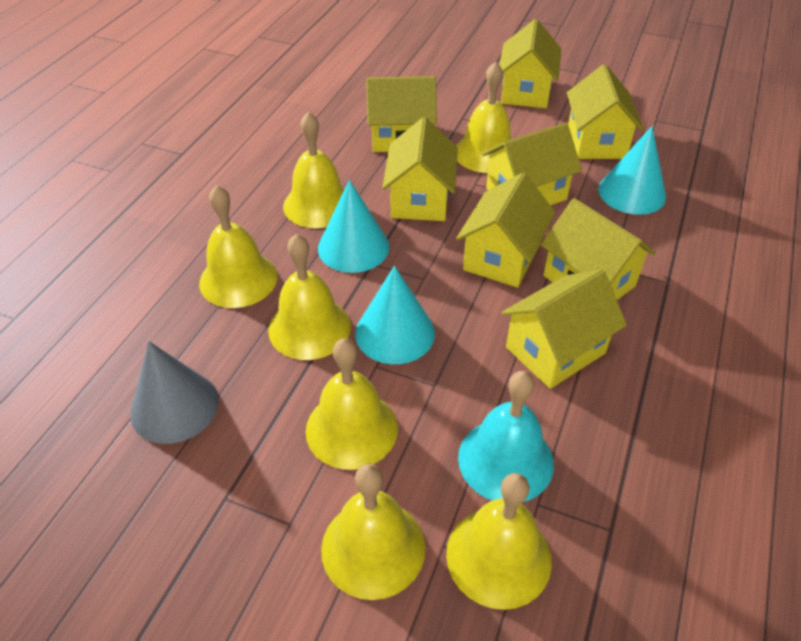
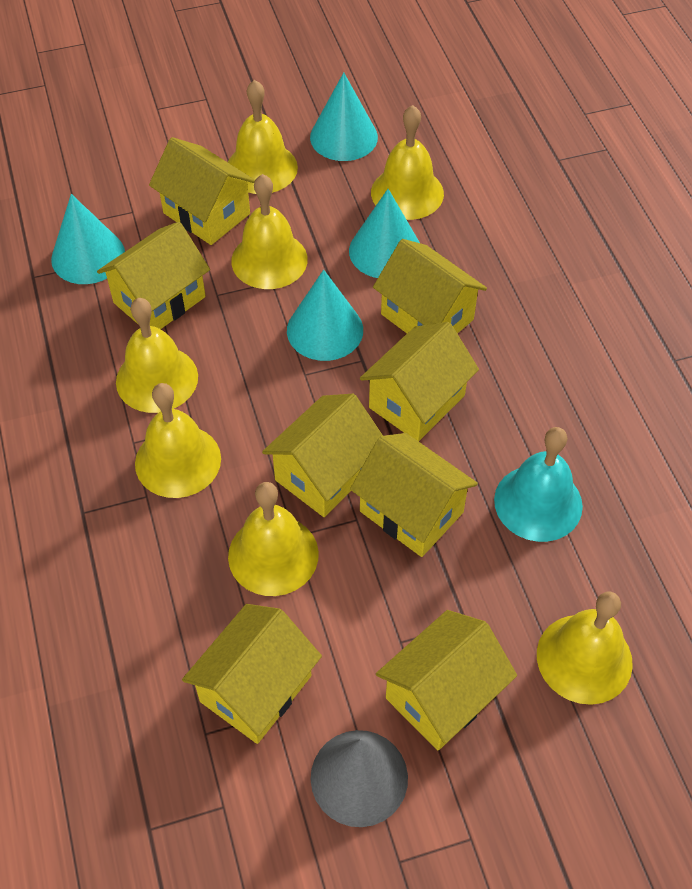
turquoise cone: 3 -> 4

